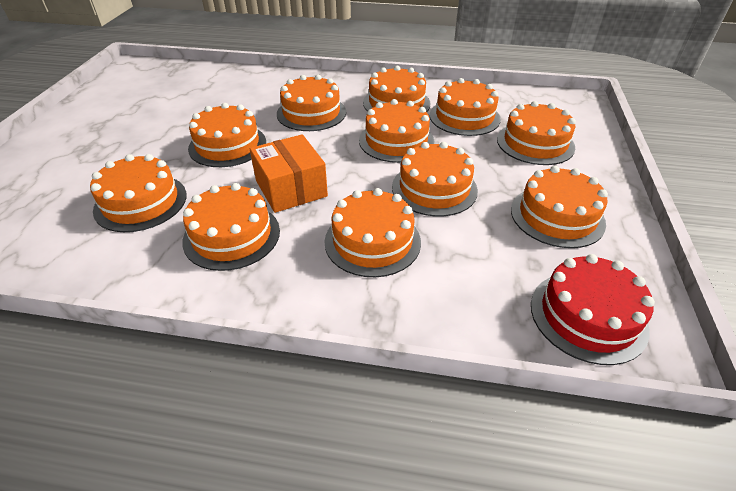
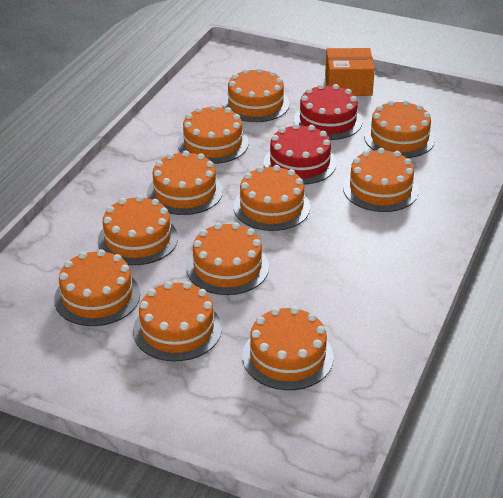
red cake: 1 -> 2

